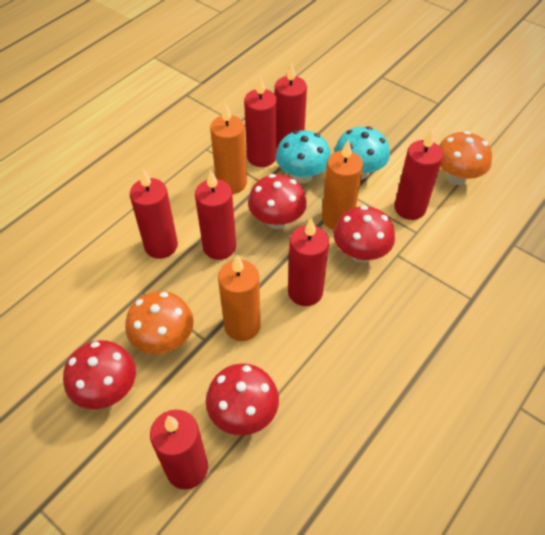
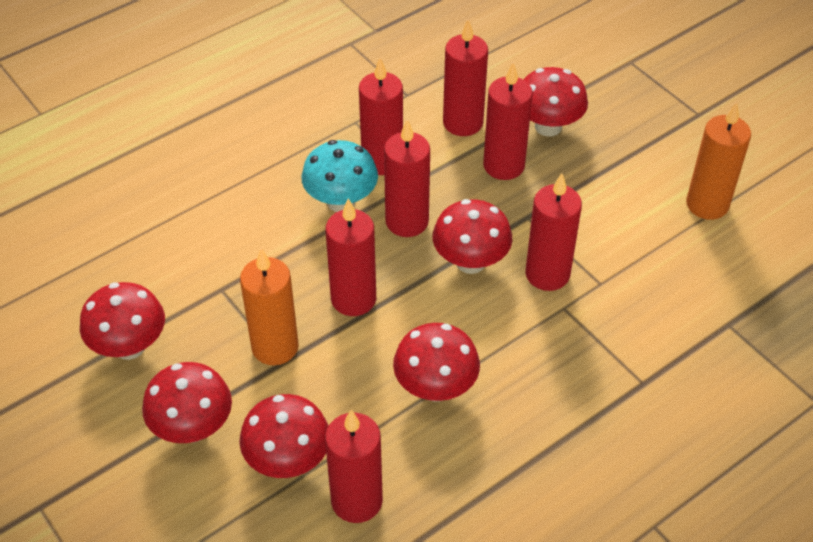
orange candle: 3 -> 2
orange mushroom: 2 -> 0
red mushroom: 4 -> 6
turquoise mushroom: 2 -> 1

